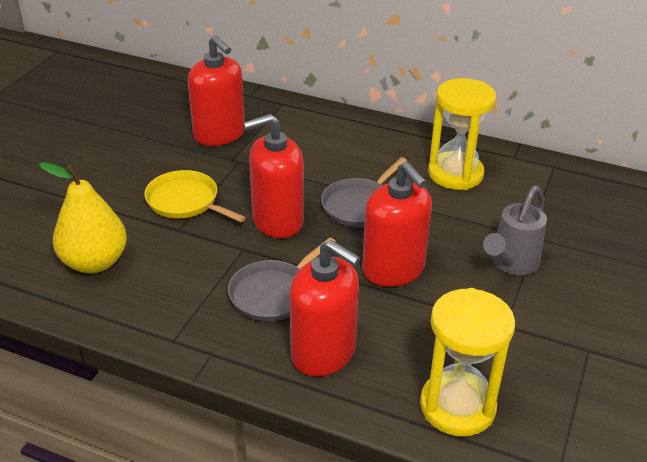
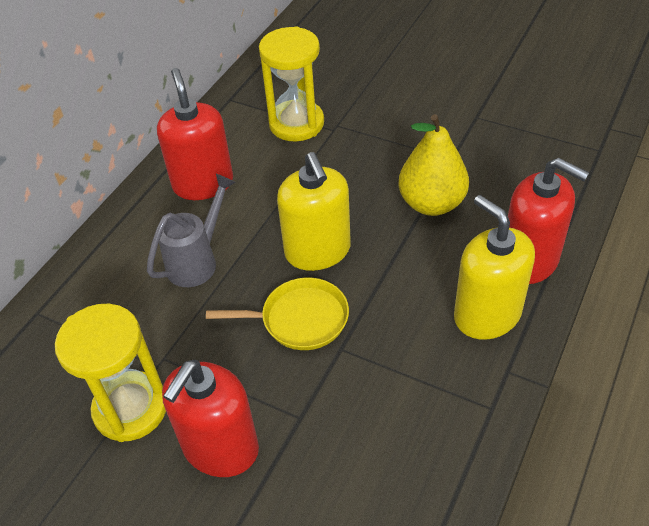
grey pan: 2 -> 0
red soap dispenser: 4 -> 3
yellow soap dispenser: 0 -> 2

